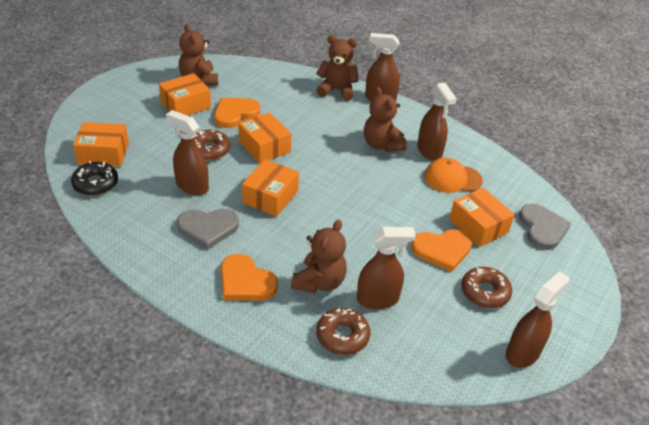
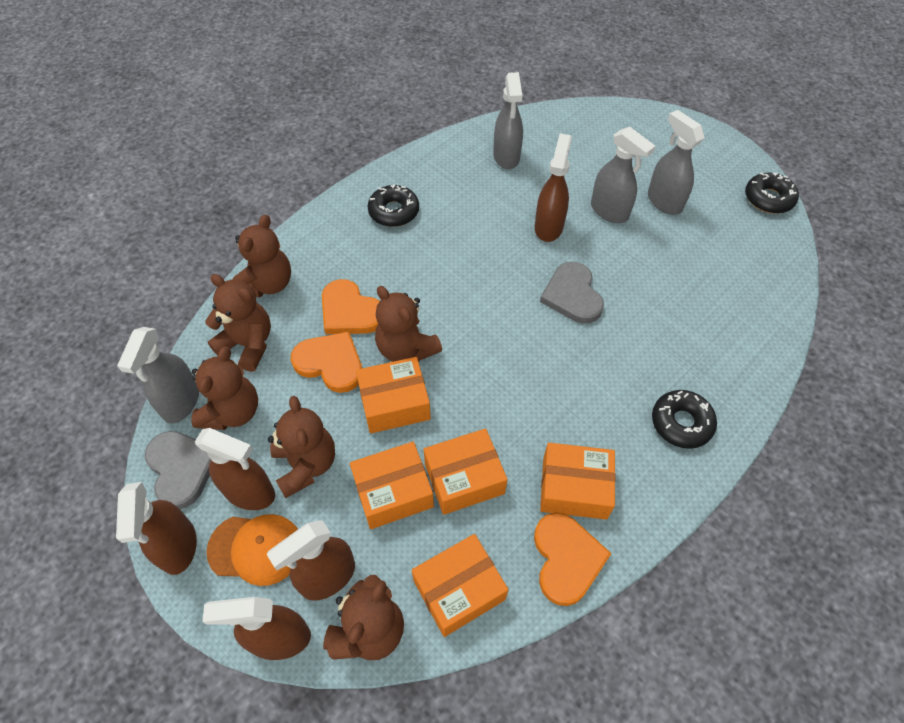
black donut: 1 -> 3
brown donut: 3 -> 0
brown teddy bear: 4 -> 6
grey spray bottle: 0 -> 4

